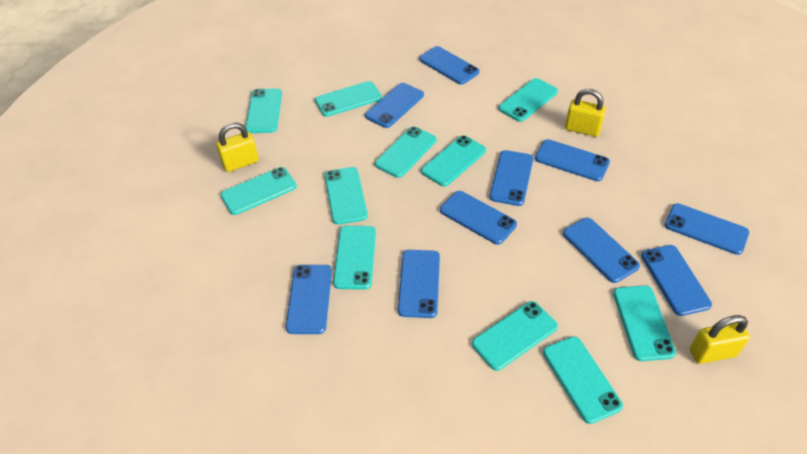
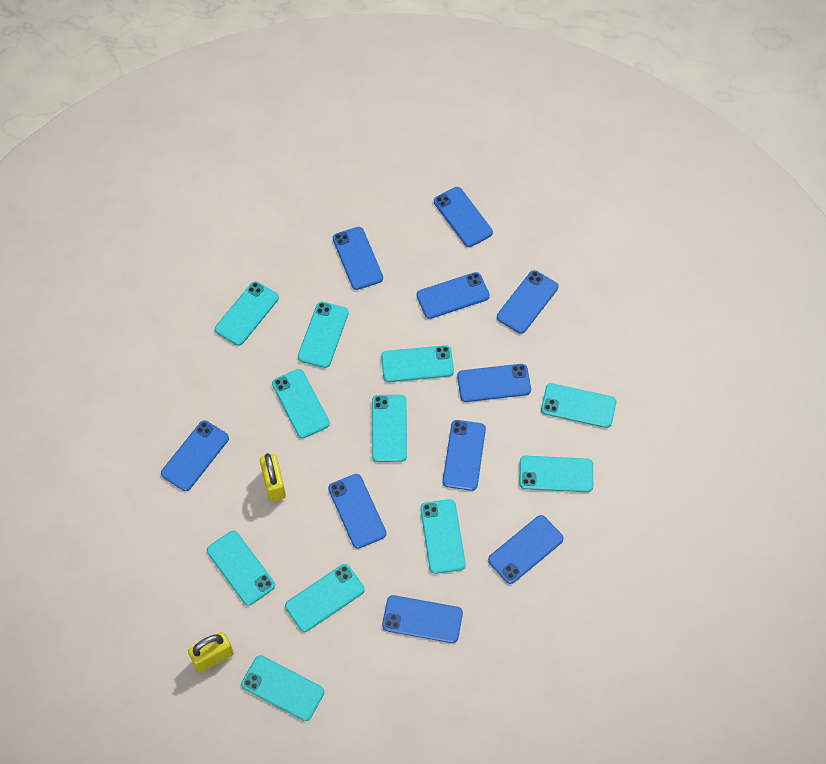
yellow padlock: 3 -> 2

